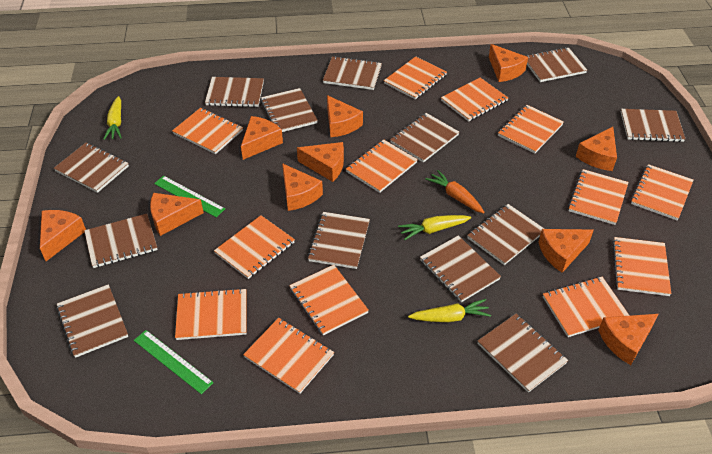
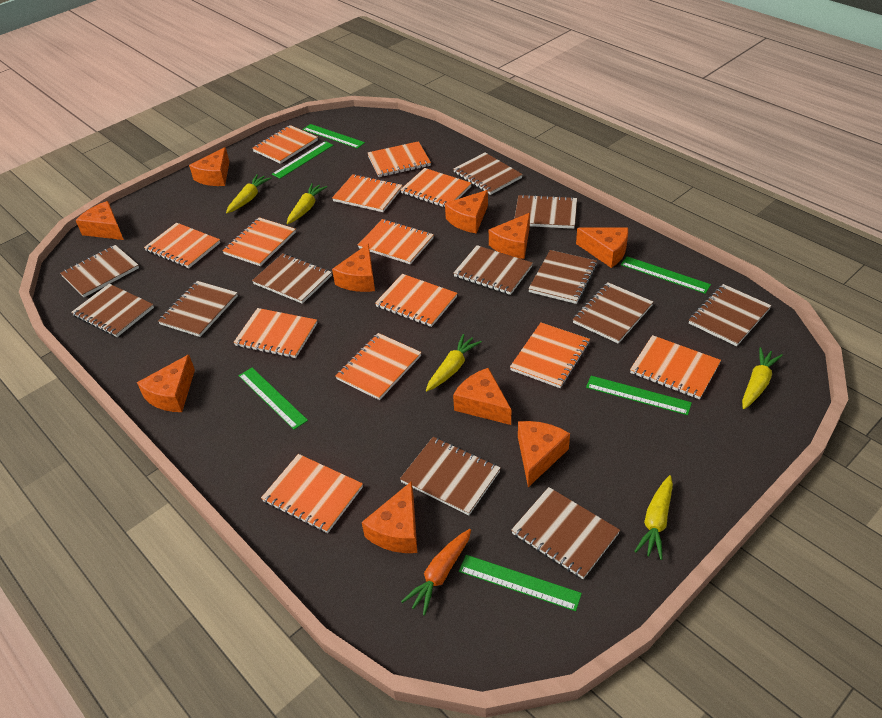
brown notebook: 13 -> 12
green ruler: 2 -> 6
yellow carrot: 3 -> 5

